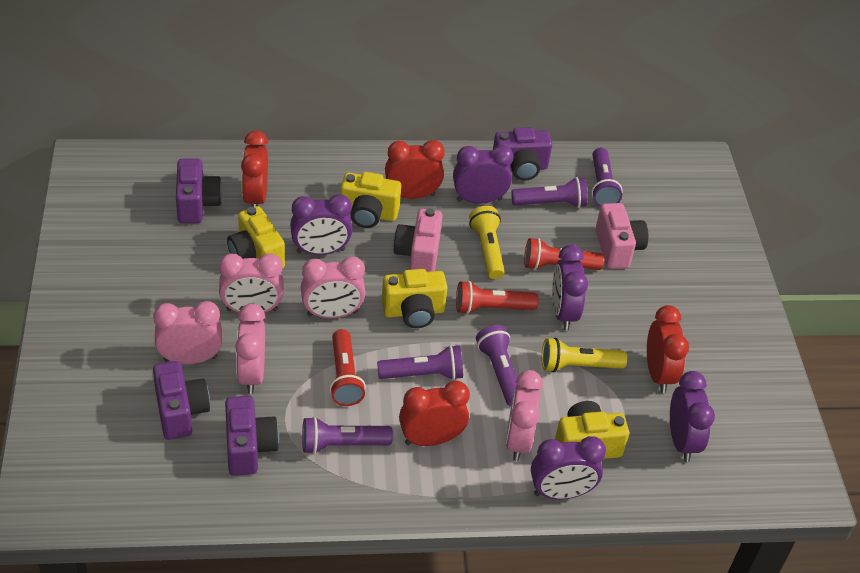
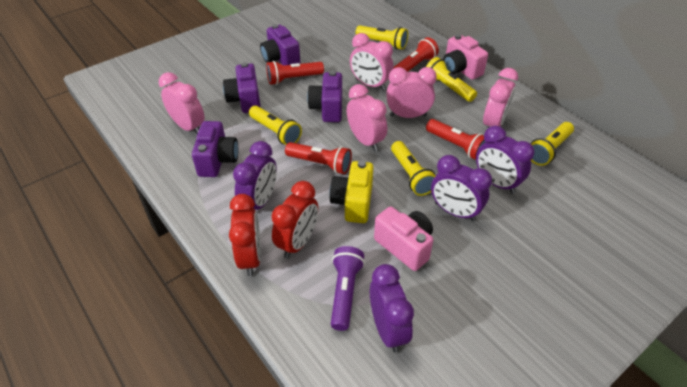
purple clock: 5 -> 4
purple flashlight: 5 -> 1
red clock: 4 -> 2
red flashlight: 3 -> 4
yellow camera: 4 -> 1
yellow flashlight: 2 -> 5

